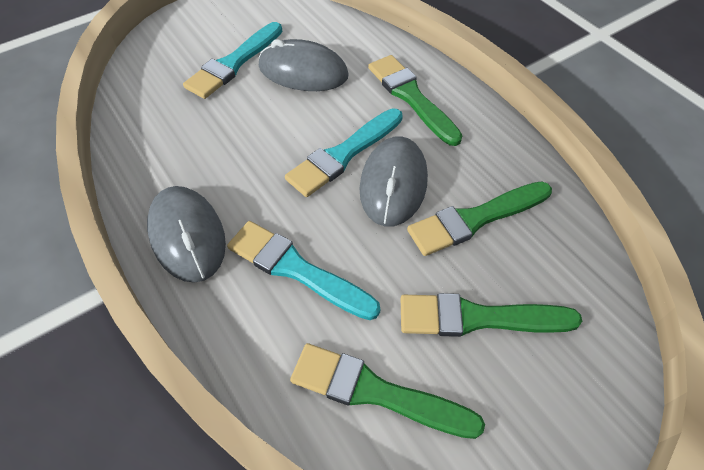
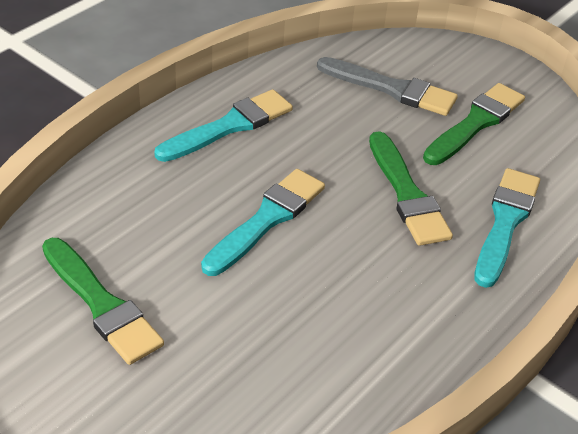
green brush: 4 -> 3
grey brush: 0 -> 1
grey mouse: 3 -> 0

